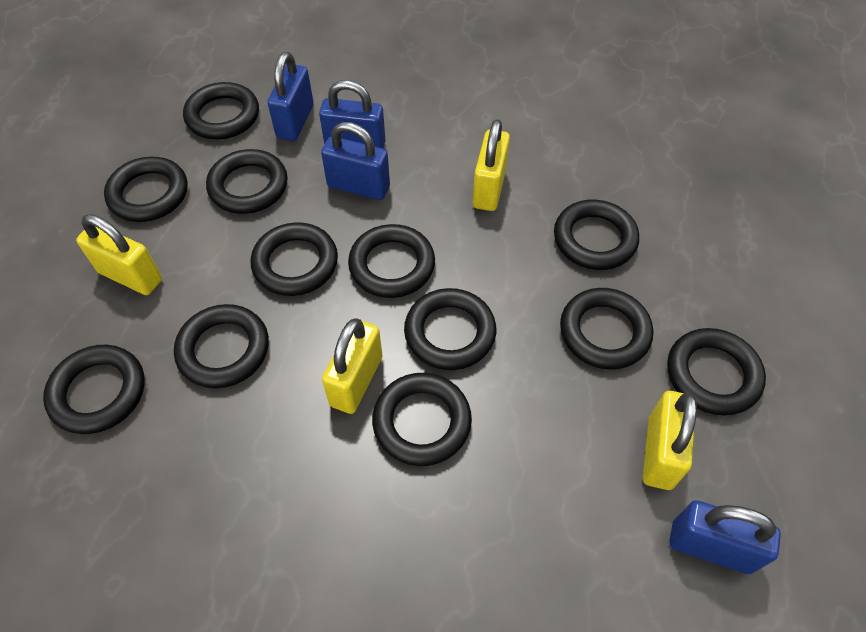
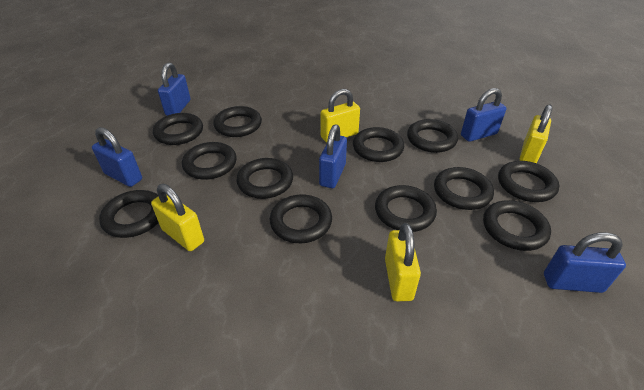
blue padlock: 4 -> 5

